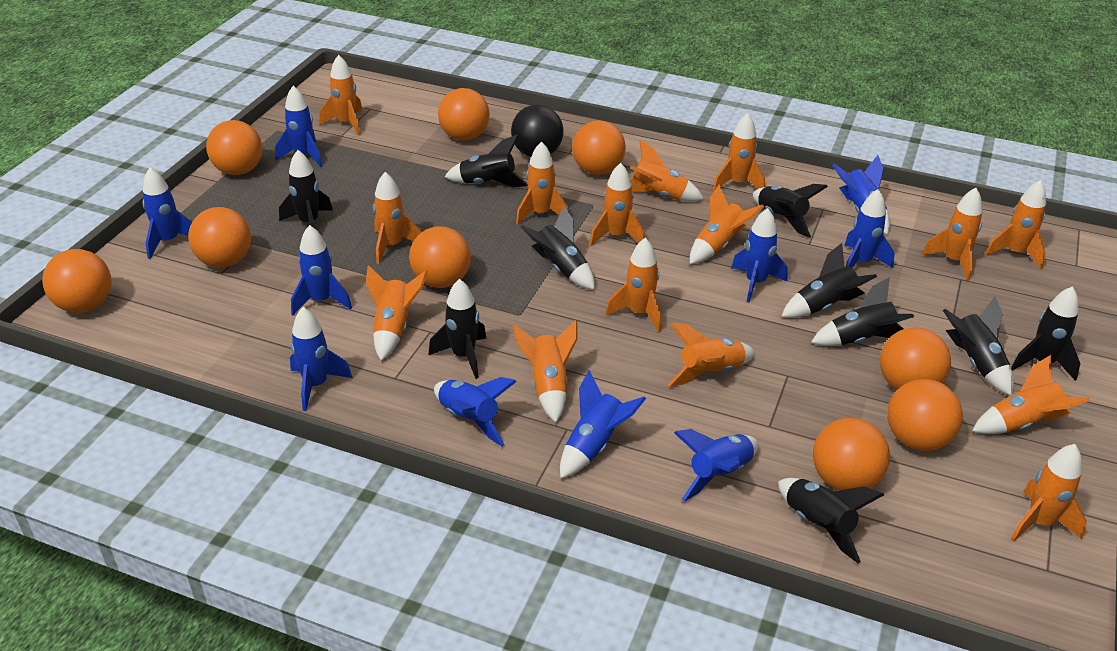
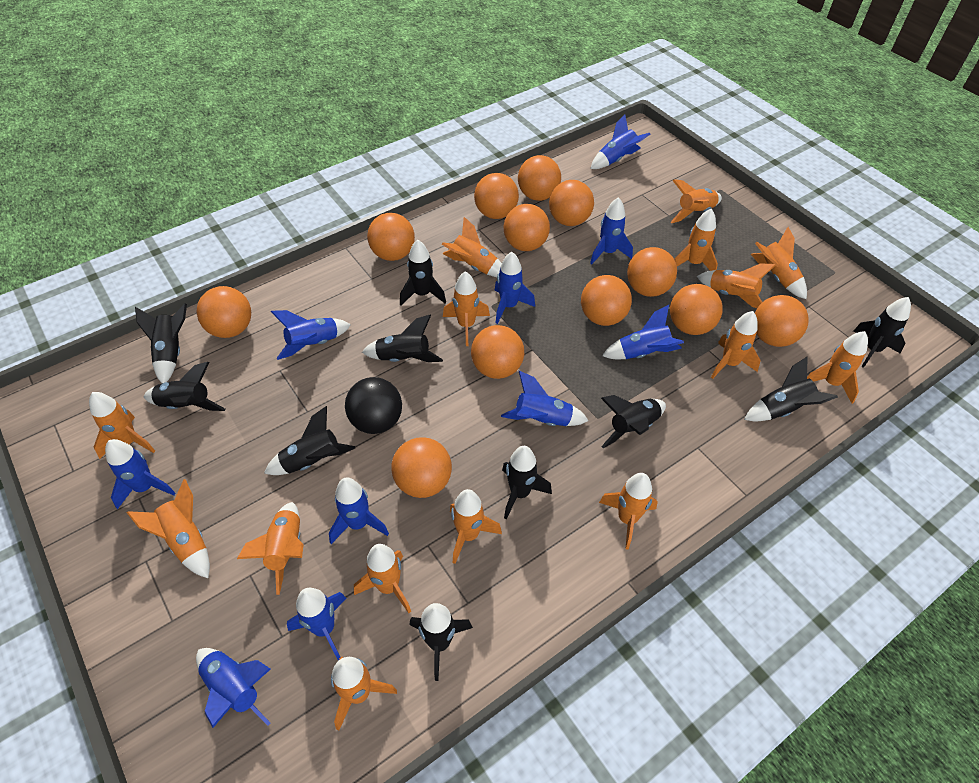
orange ball: 9 -> 12

